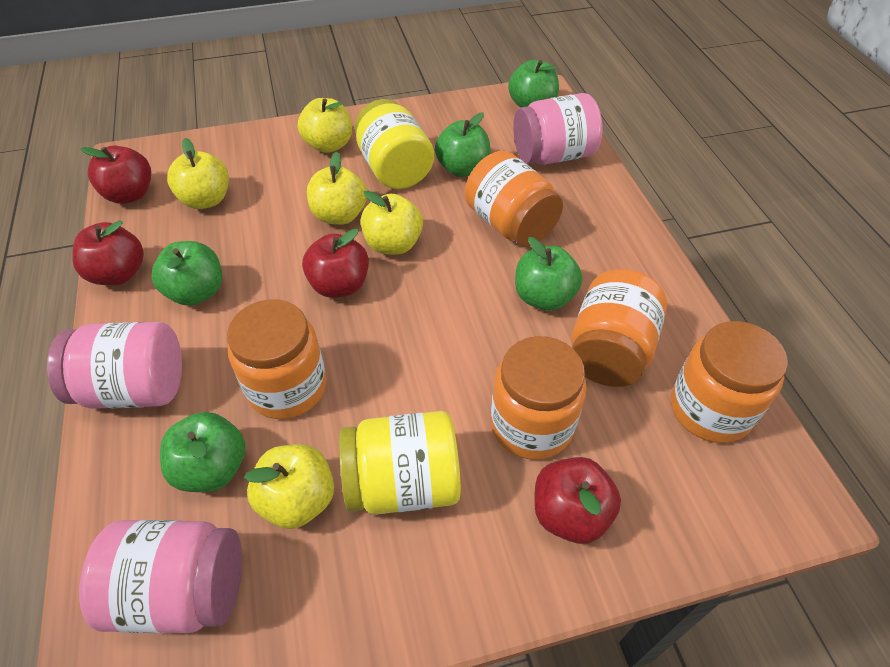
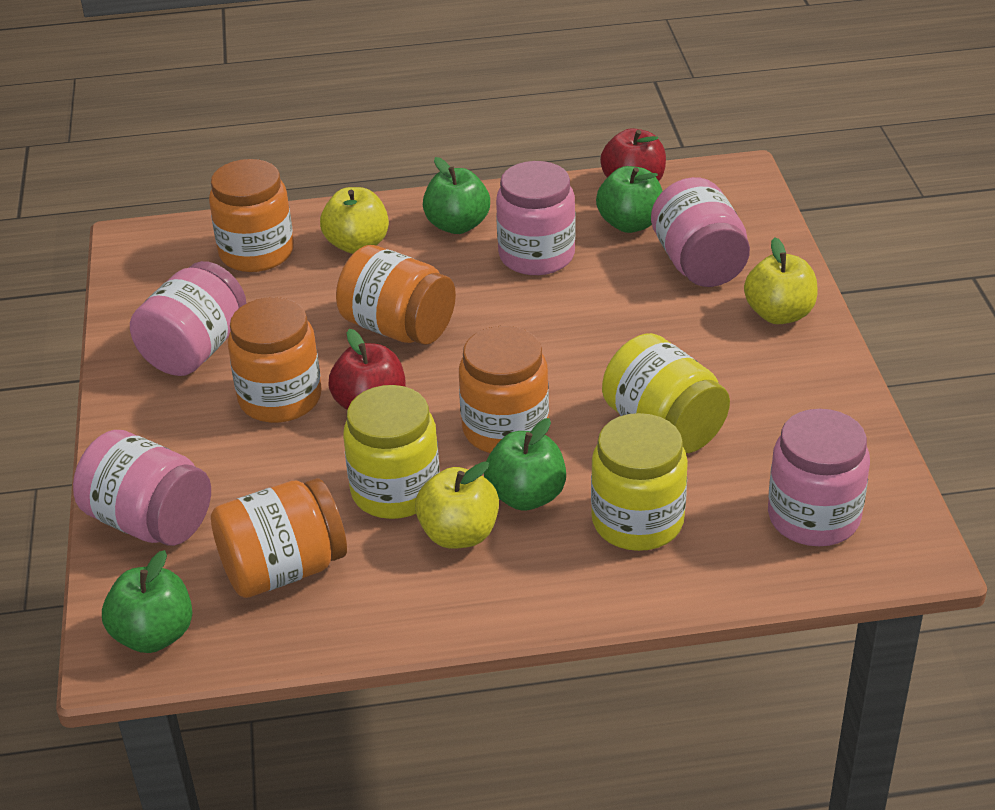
green apple: 5 -> 4
pink jar: 3 -> 5
red apple: 4 -> 2
yellow apple: 5 -> 3
yellow jar: 2 -> 3

